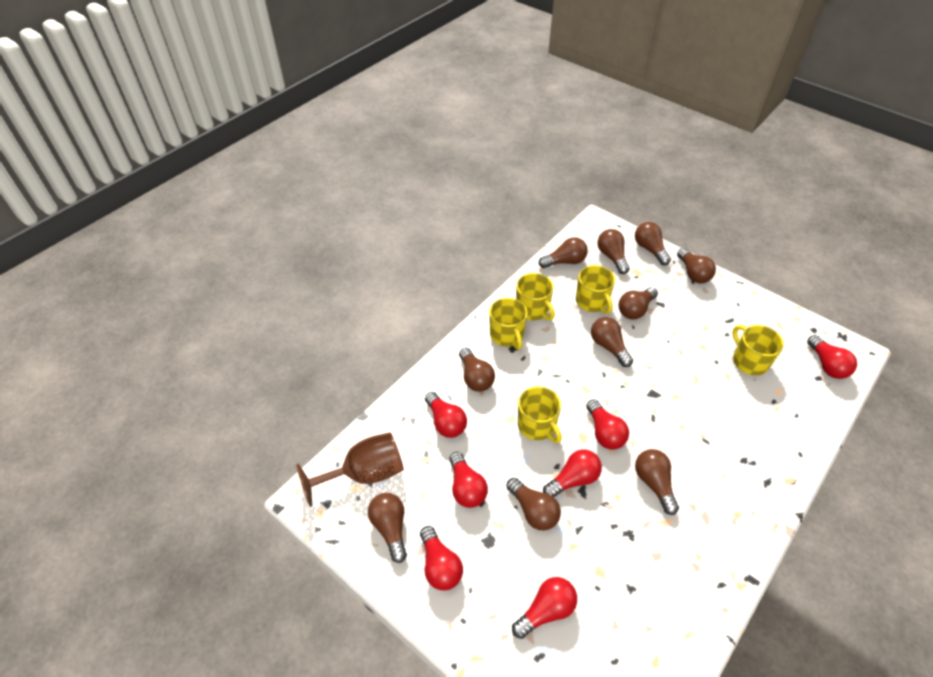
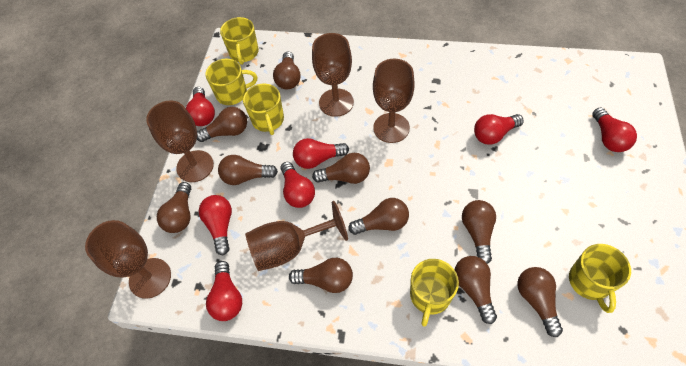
brown goblet: 1 -> 5

